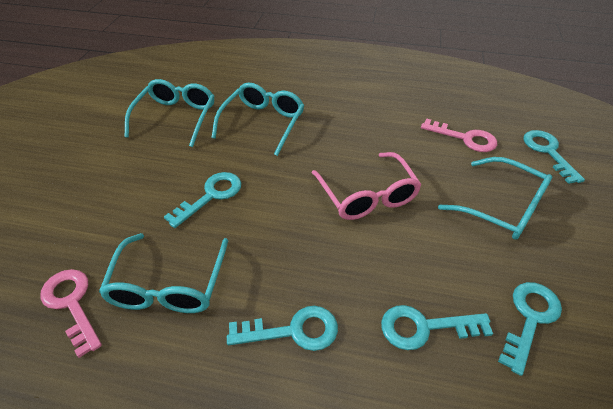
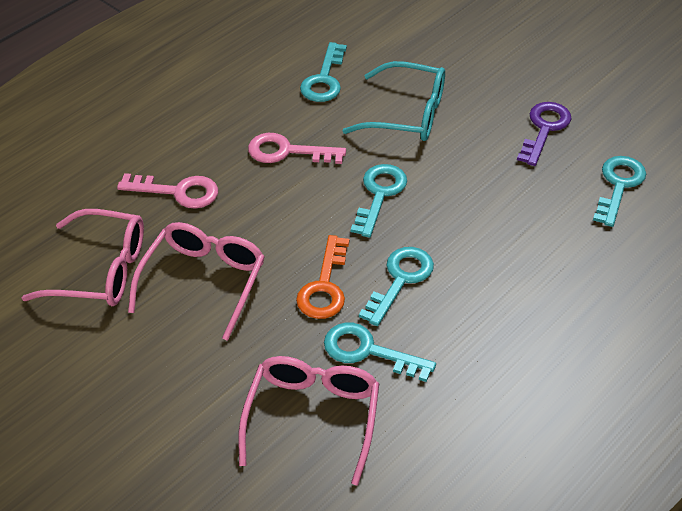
orange key: 0 -> 1
pink glasses: 1 -> 3
purple key: 0 -> 1
turquoise glasses: 4 -> 1

